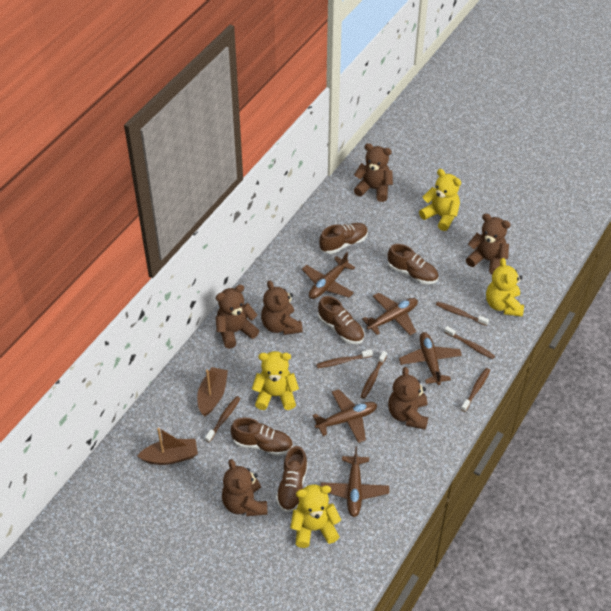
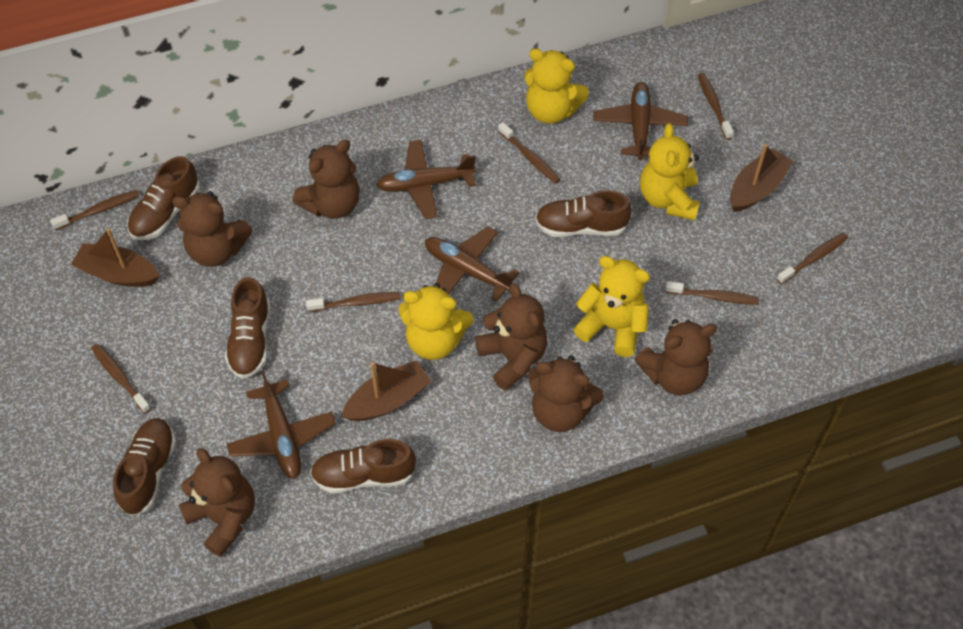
brown boat: 2 -> 3
brown plane: 5 -> 4
brown toothbrush: 6 -> 7

